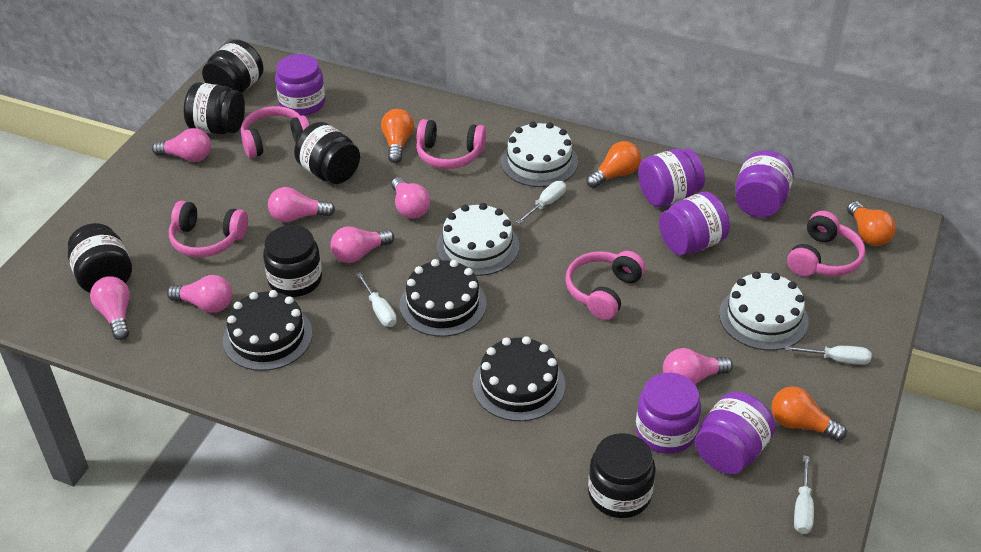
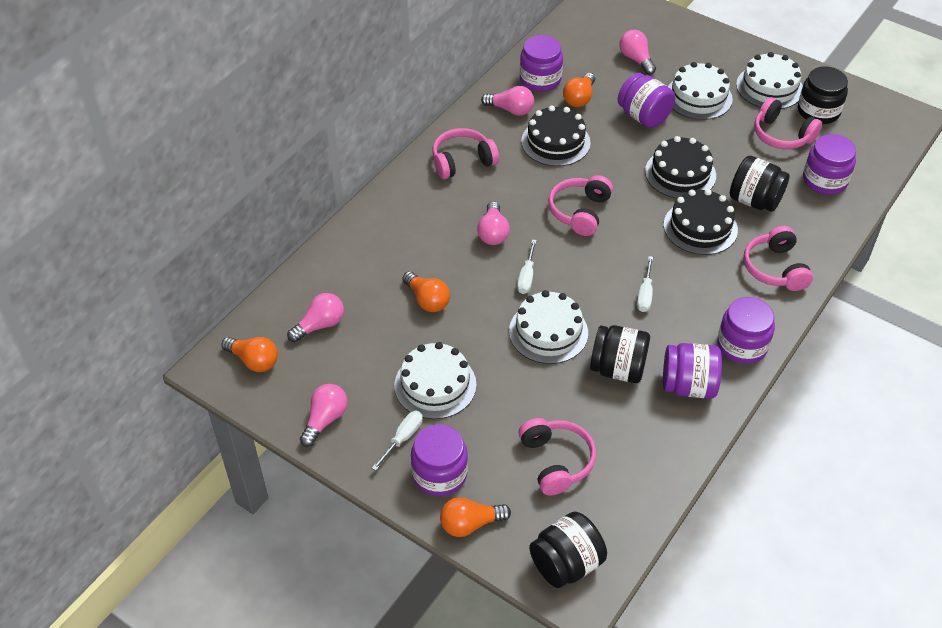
black jar: 6 -> 4
pink light bulb: 7 -> 5
white cake: 3 -> 4
white screwdriver: 4 -> 3

